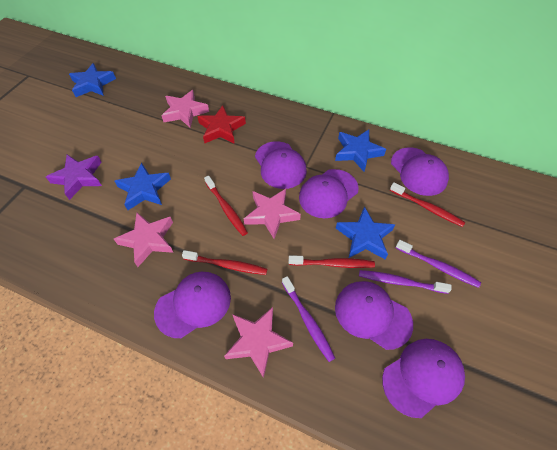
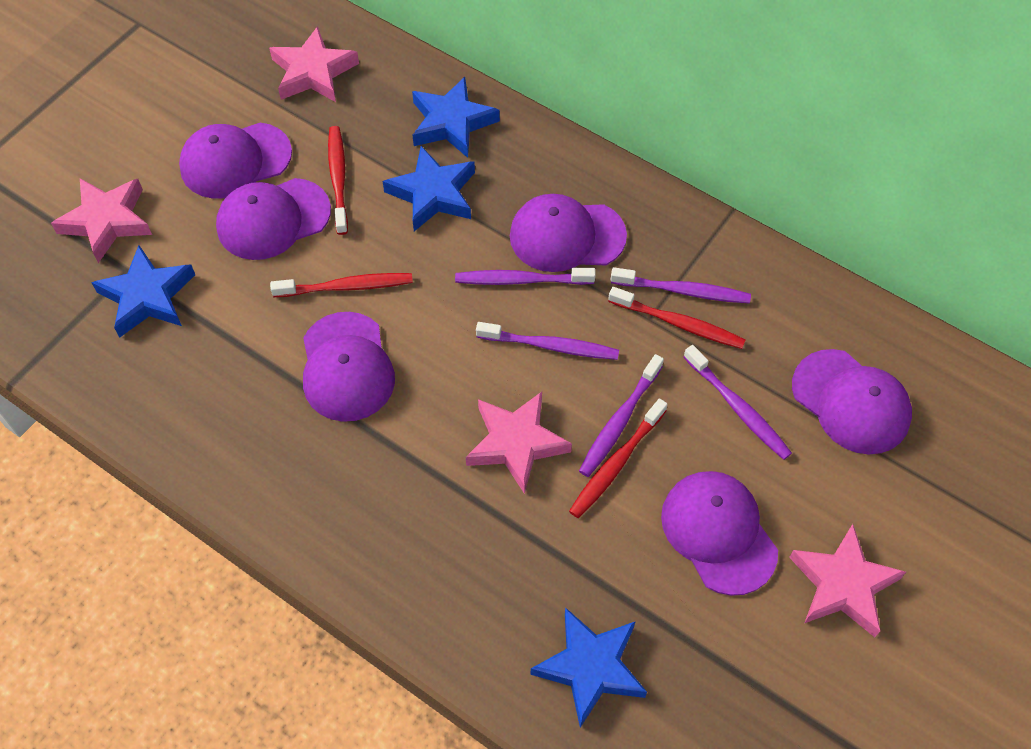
purple star: 1 -> 0
purple toothbrush: 3 -> 5
red star: 1 -> 0

